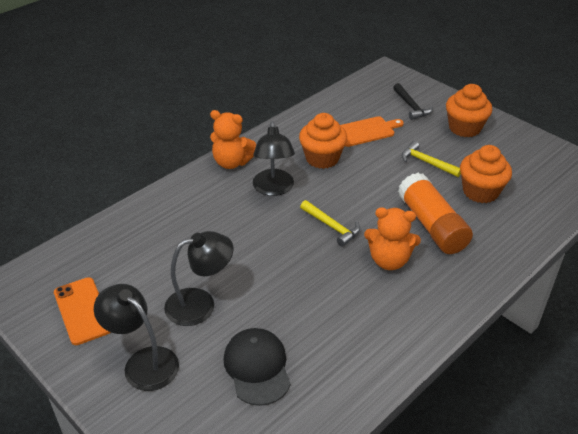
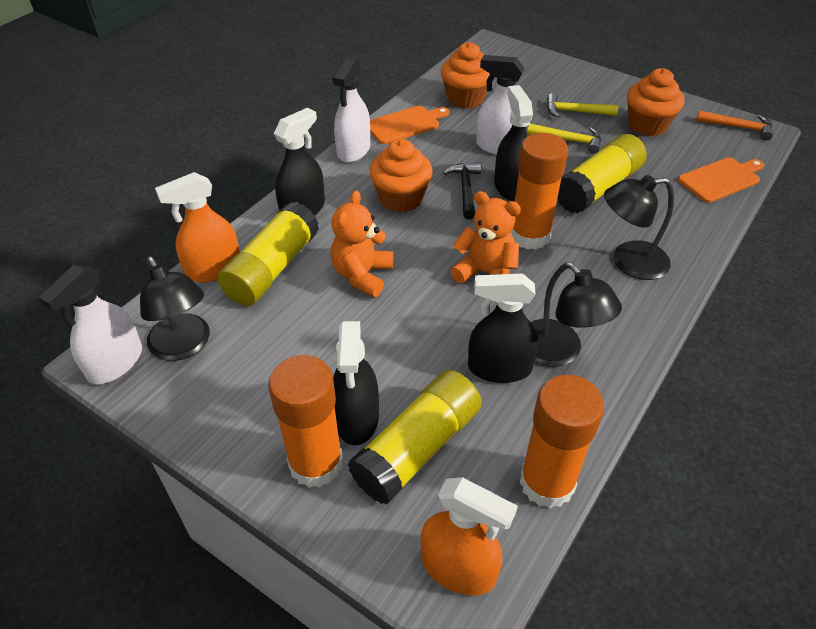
black cap: 1 -> 0
black spray bottle: 0 -> 4
orange cutting board: 1 -> 2
orange glue stick: 1 -> 3
orange hammer: 0 -> 1
orange phone: 1 -> 0
orange spray bottle: 0 -> 2
white spray bottle: 0 -> 3
yellow glue stick: 0 -> 3

